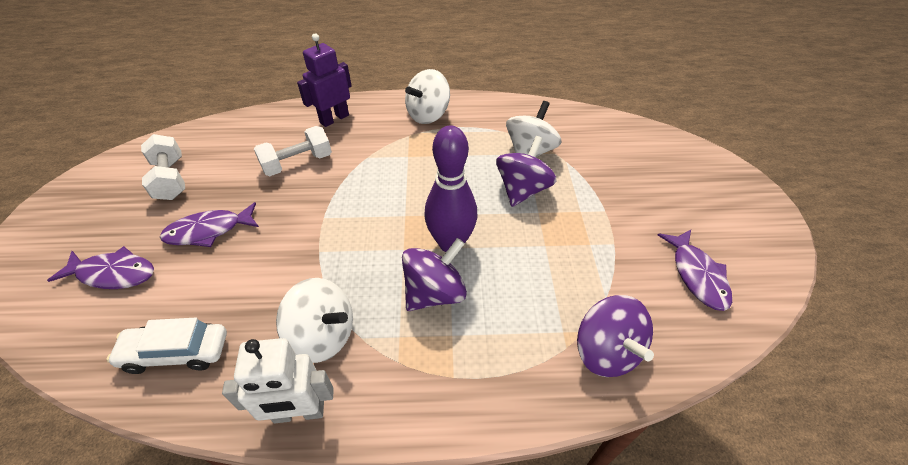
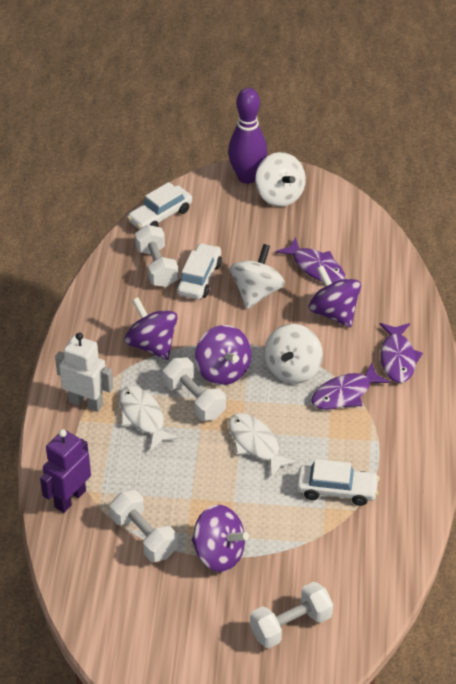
purple spinning top: 3 -> 4
white car: 1 -> 3
white dumbbell: 2 -> 4
white fish: 0 -> 2

